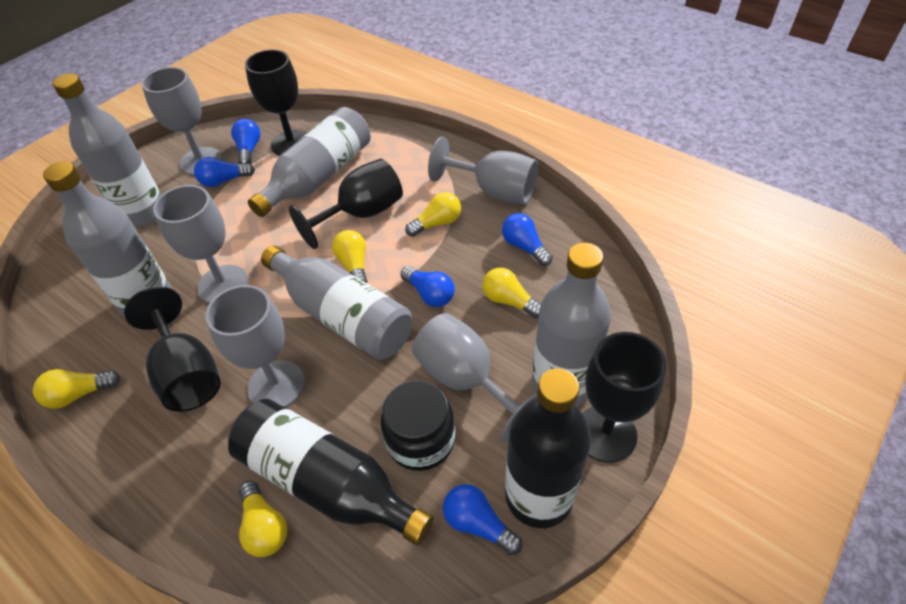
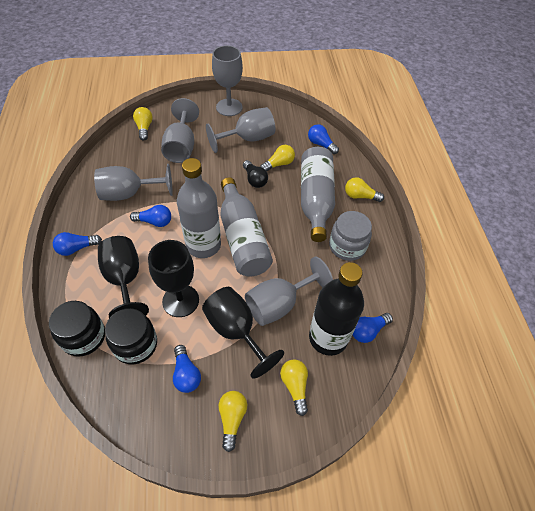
black bottle: 2 -> 1
black goblet: 4 -> 3
black jar: 1 -> 2
black light bulb: 0 -> 1
grey bottle: 5 -> 3
grey jar: 0 -> 1

